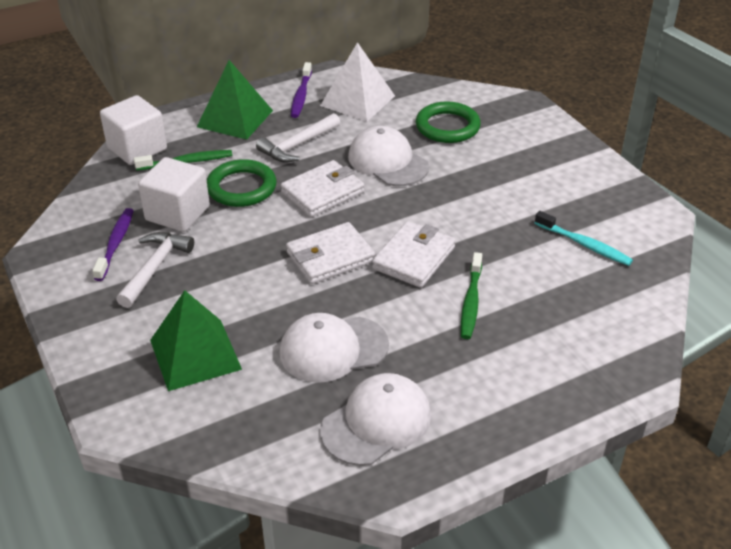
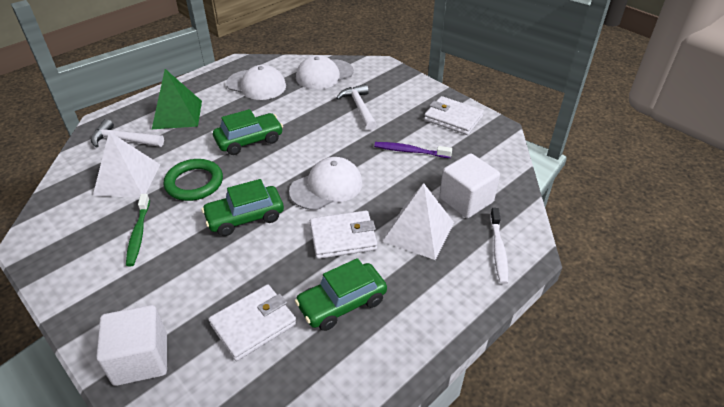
green car: 0 -> 3
green pyramid: 2 -> 1
green ring: 2 -> 1
green toothbrush: 2 -> 1
purple toothbrush: 2 -> 1
turquoise toothbrush: 1 -> 0
white pyramid: 1 -> 2
white toothbrush: 0 -> 1

